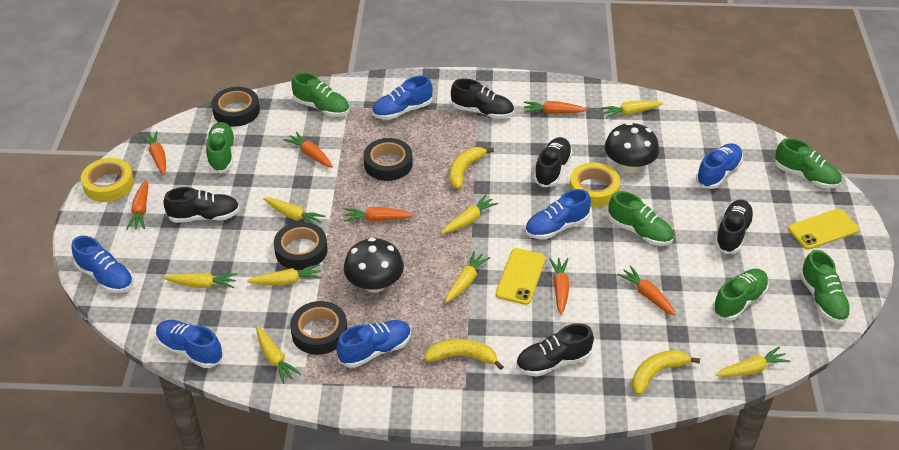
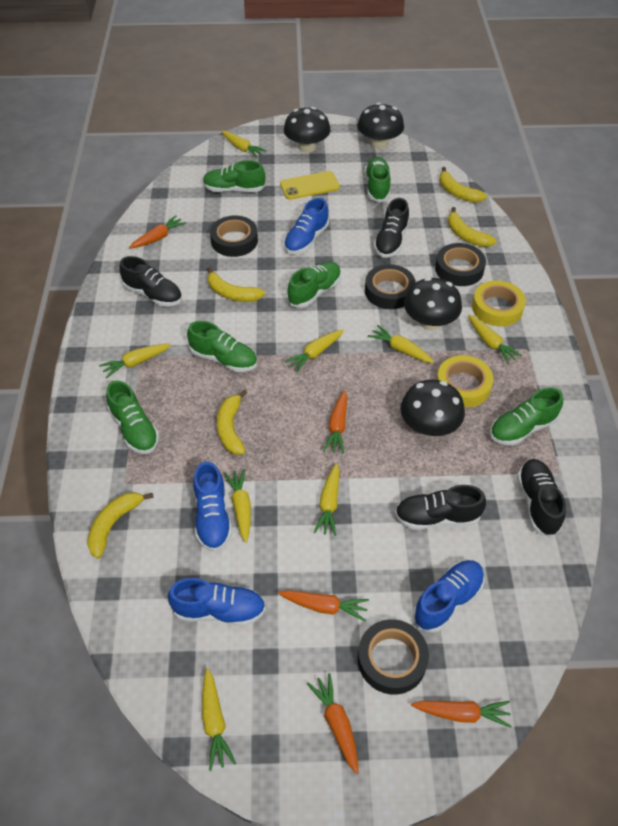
black mushroom: 2 -> 4
black shoe: 5 -> 4
blue shoe: 6 -> 4
orange carrot: 7 -> 5
yellow banana: 3 -> 5
yellow phone: 2 -> 1

